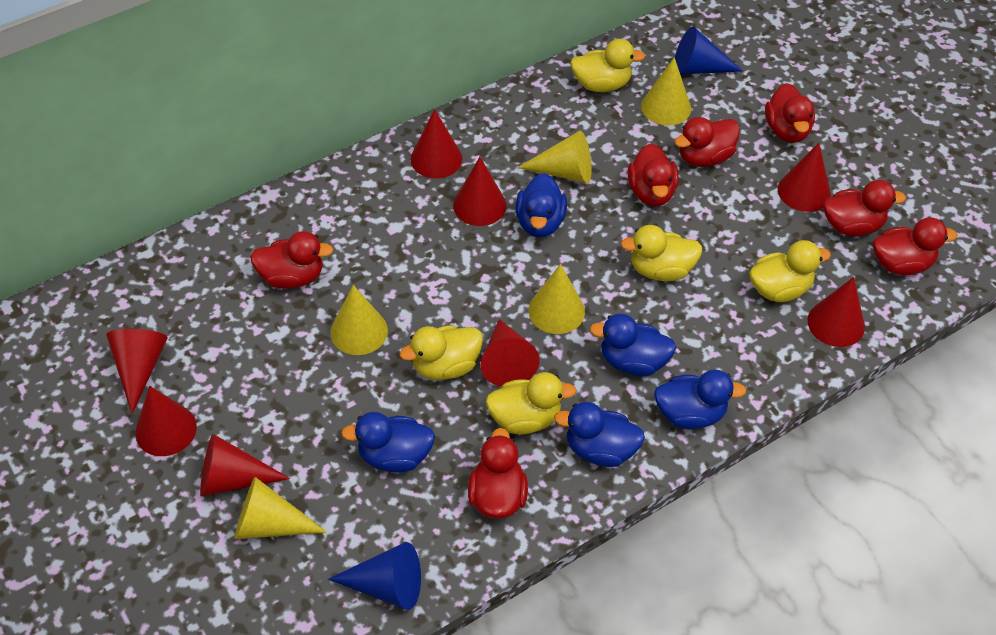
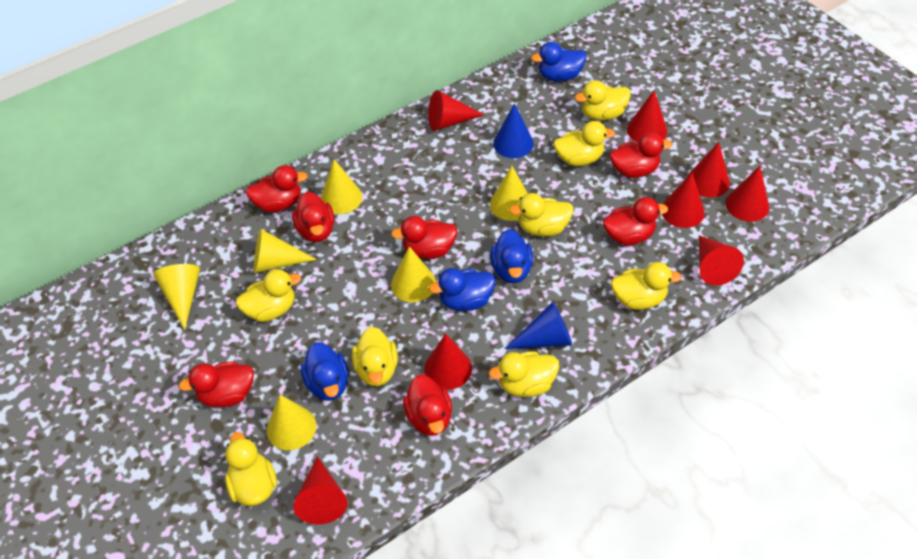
blue duck: 5 -> 4
yellow cone: 5 -> 6
yellow duck: 5 -> 8

